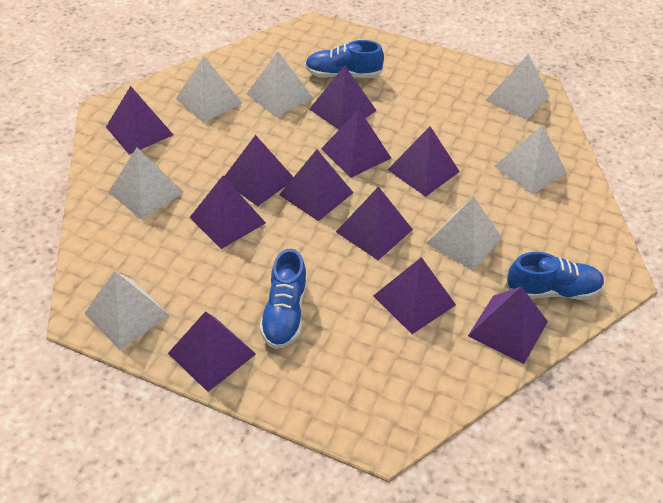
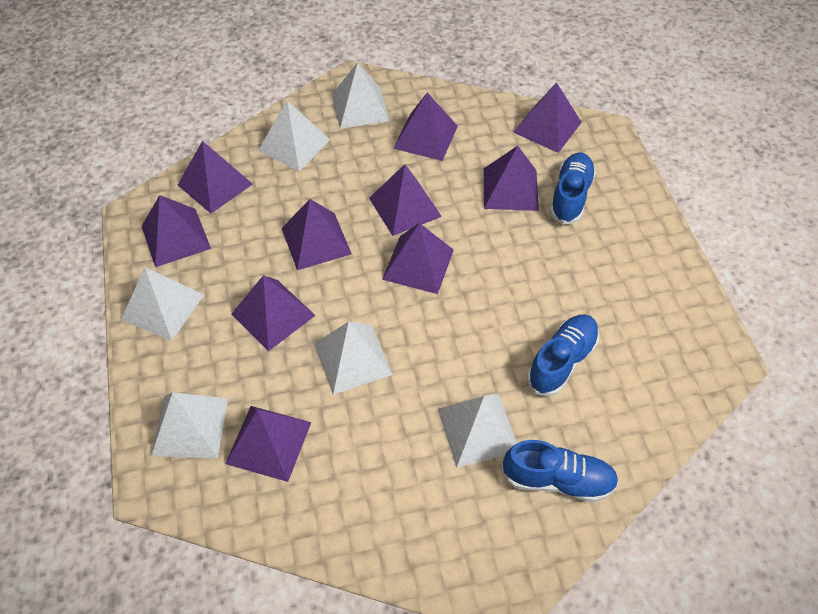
purple pyramid: 11 -> 10
white pyramid: 7 -> 6

